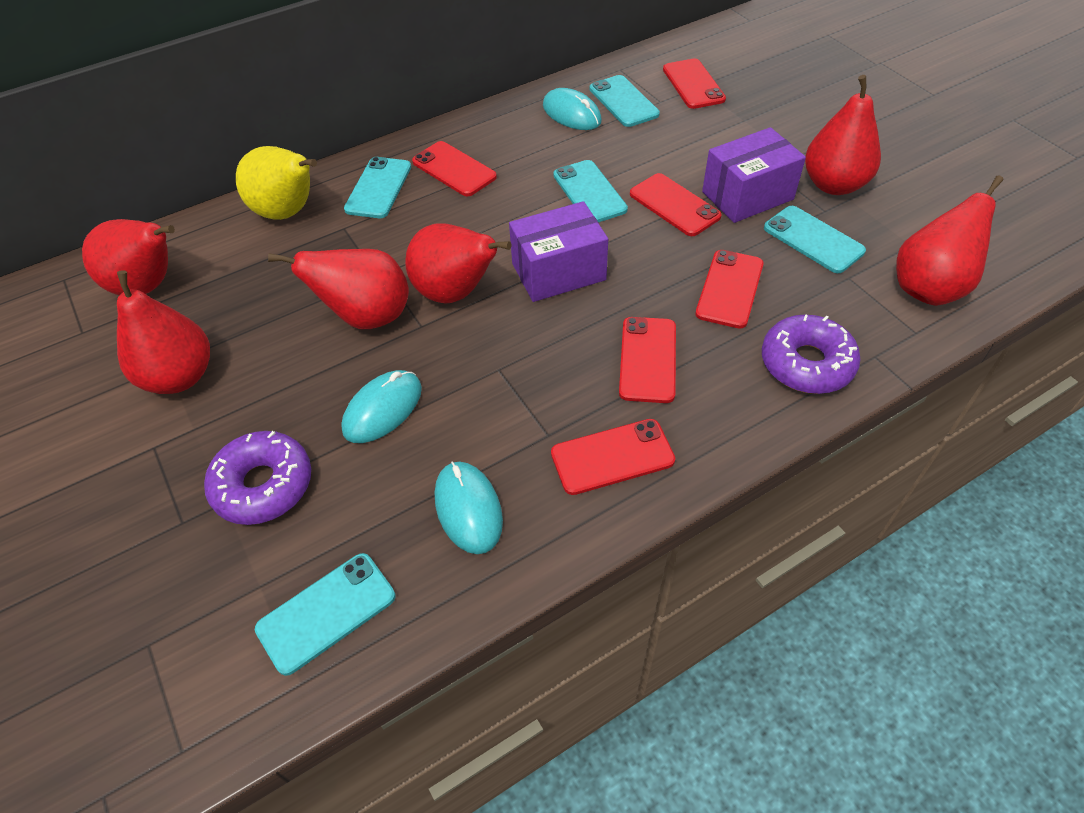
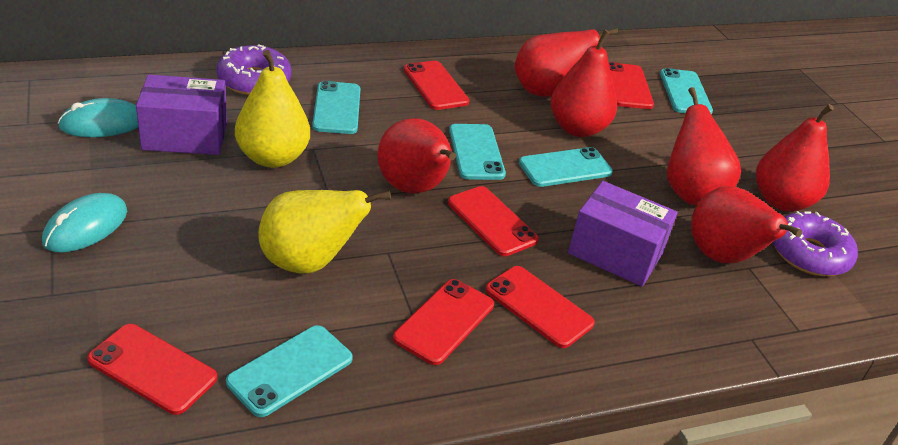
turquoise mouse: 3 -> 2
yellow pear: 1 -> 2

